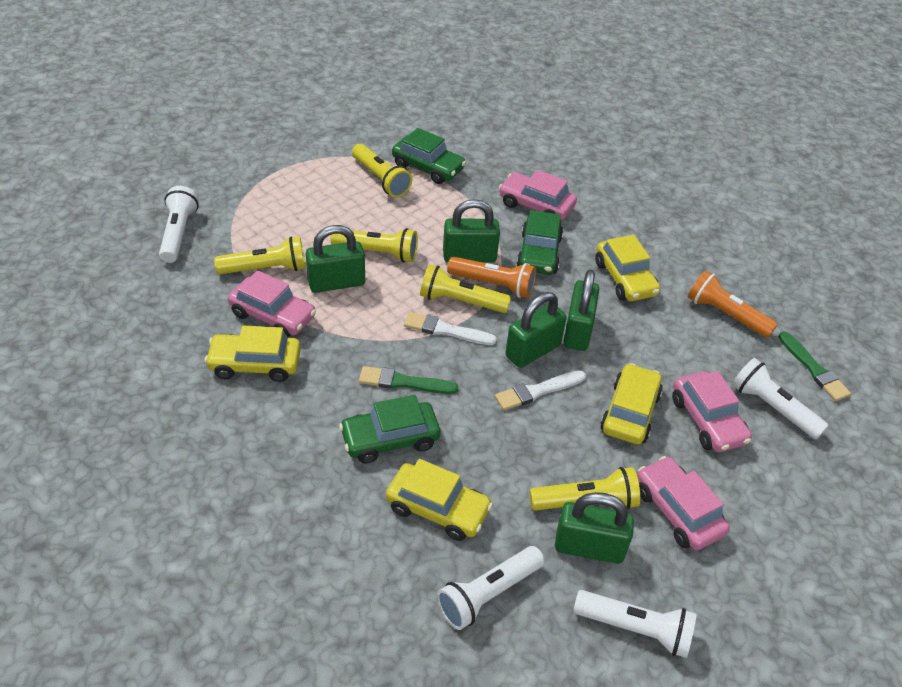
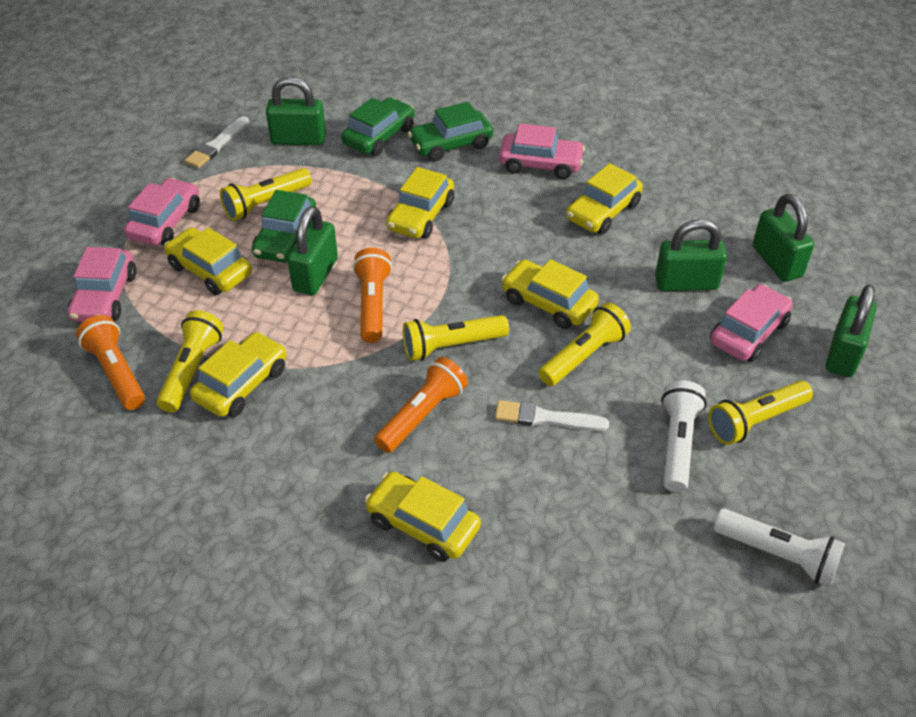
green brush: 2 -> 0
orange flashlight: 2 -> 3
white flashlight: 4 -> 2
yellow car: 4 -> 6

